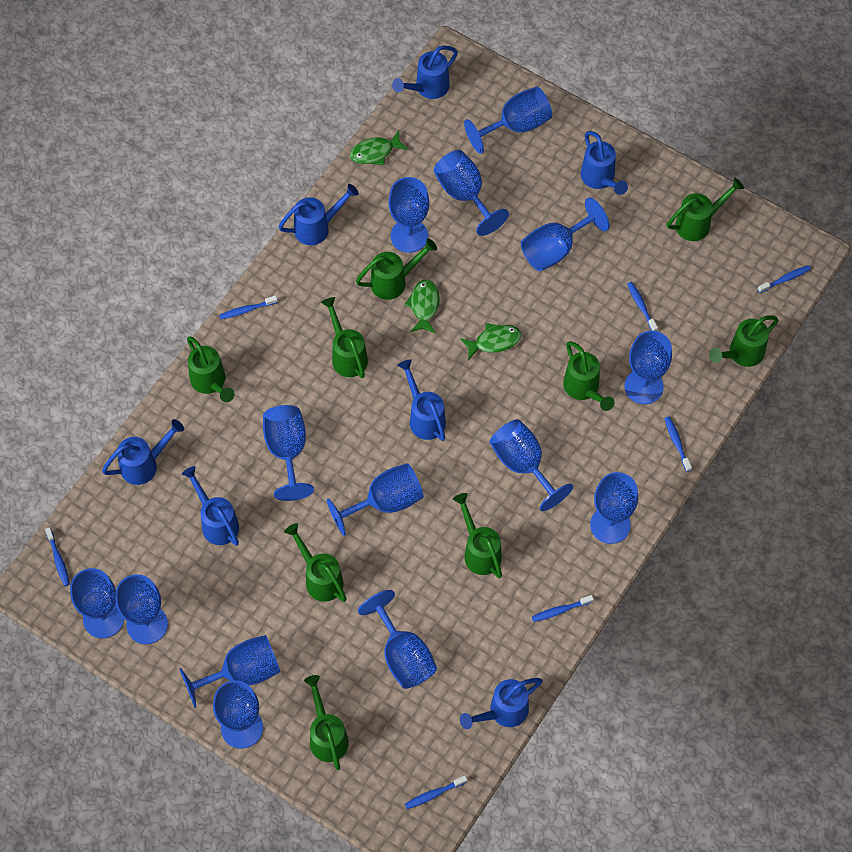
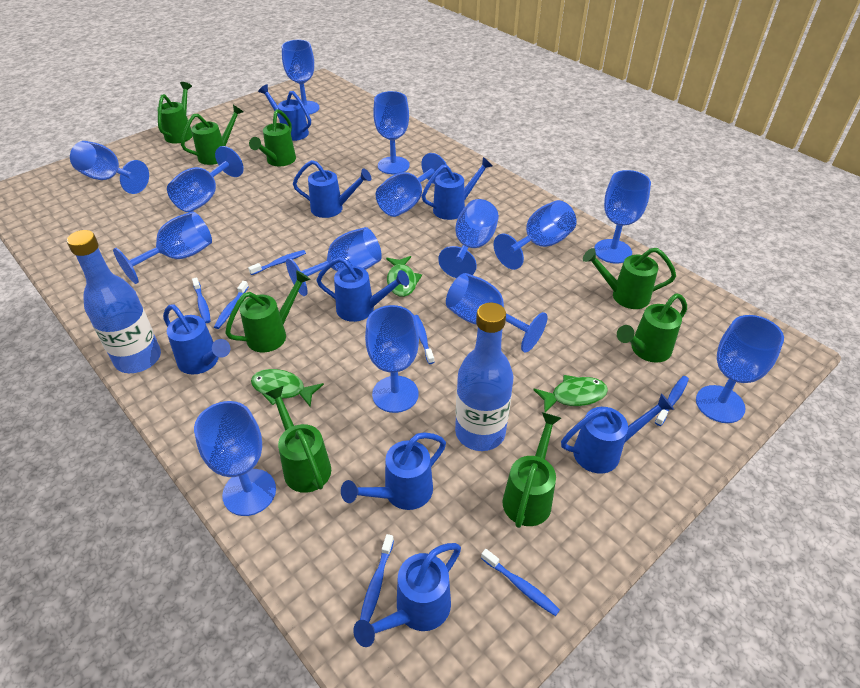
blue bottle: 0 -> 2
blue watering can: 7 -> 8
green watering can: 9 -> 8

